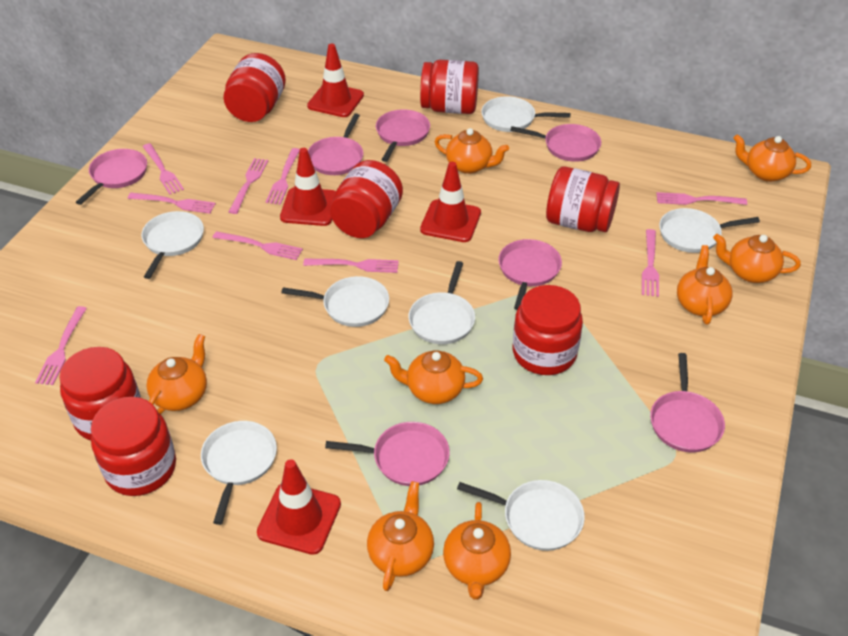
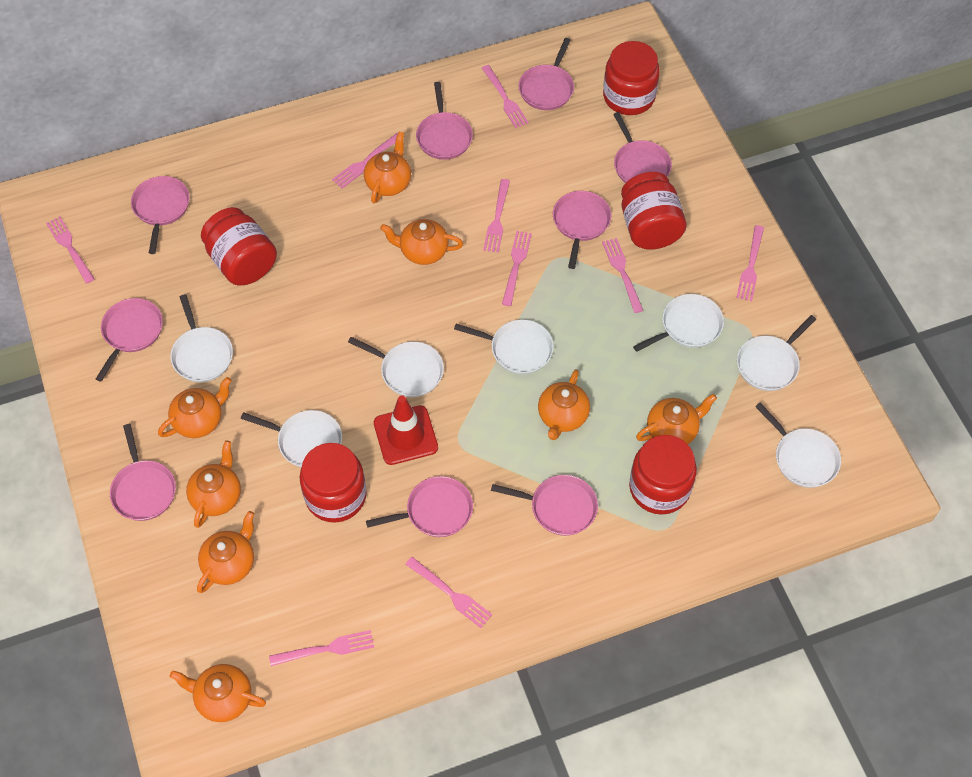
pink pan: 7 -> 9
red jar: 7 -> 5
red traffic cone: 4 -> 1

